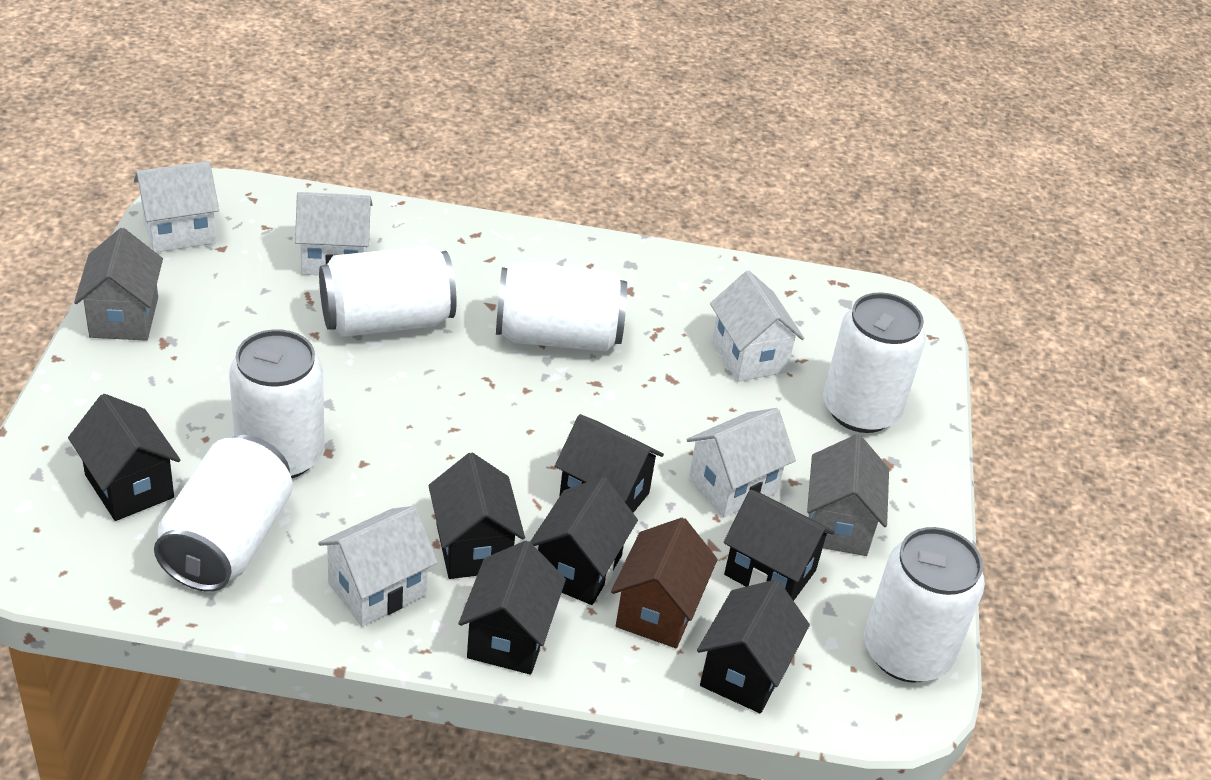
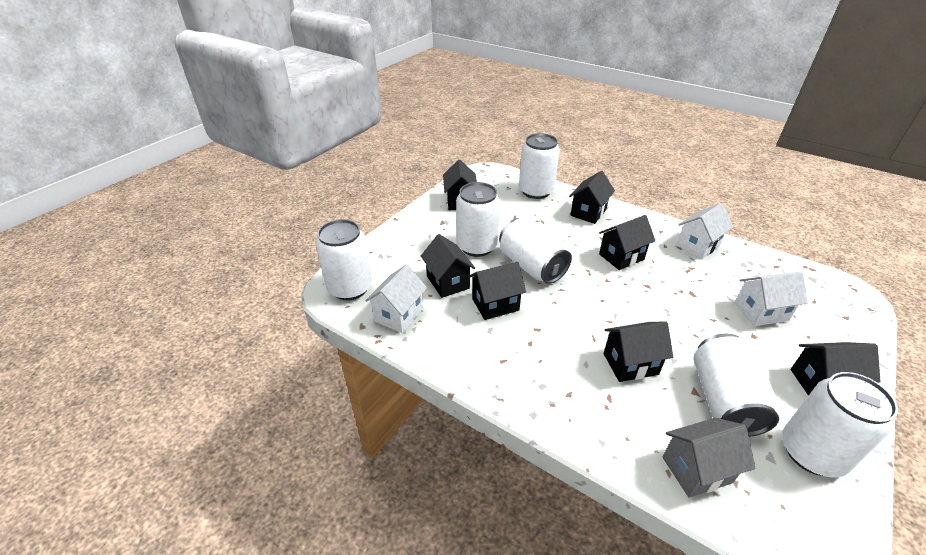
brown house: 1 -> 0
grey house: 2 -> 1
white house: 5 -> 3

